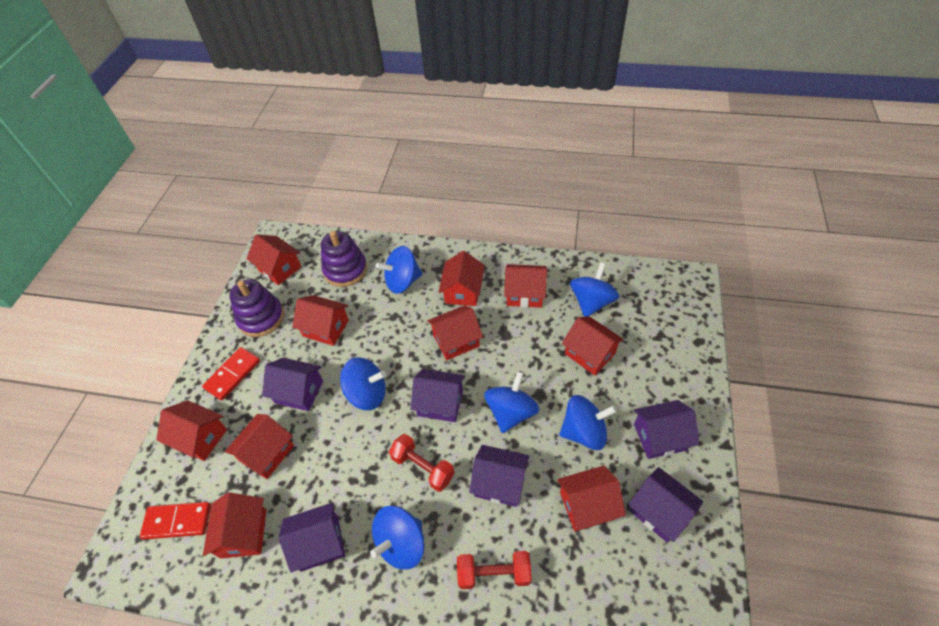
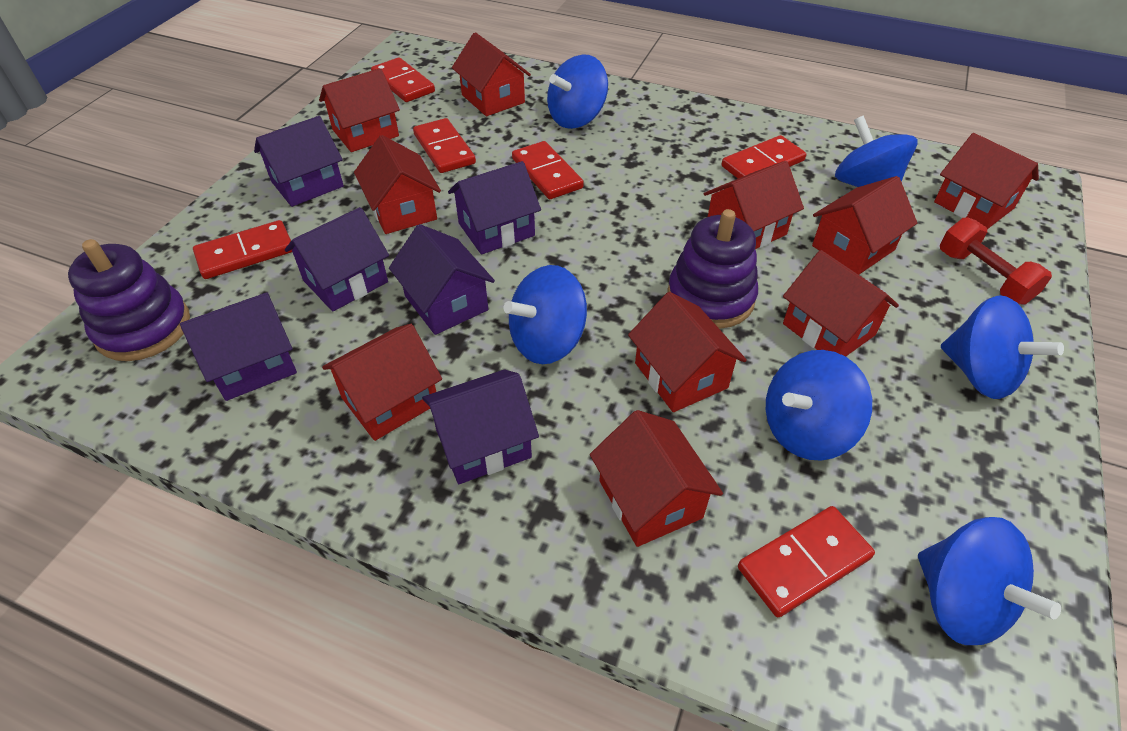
red domino: 2 -> 6
red dumbbell: 2 -> 1

